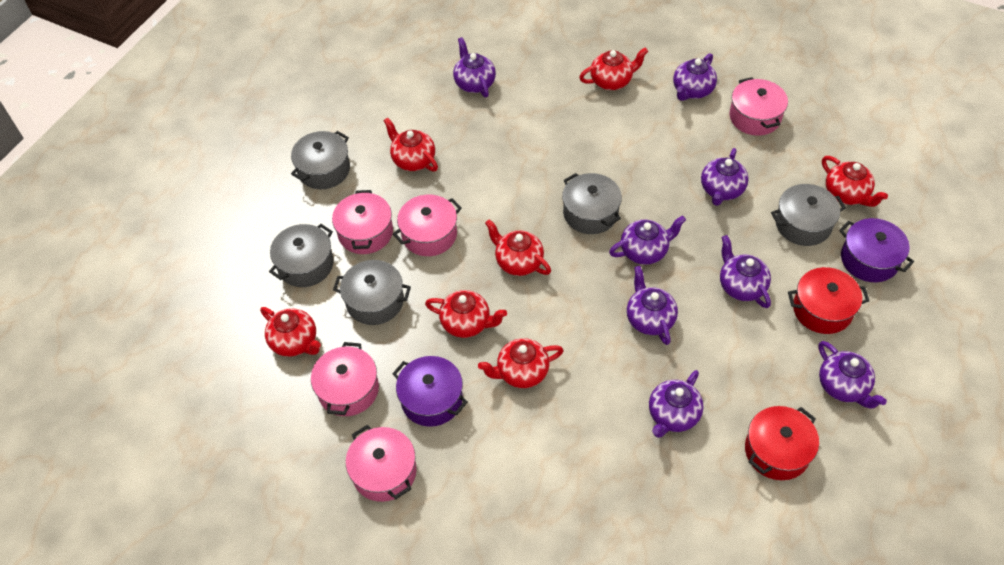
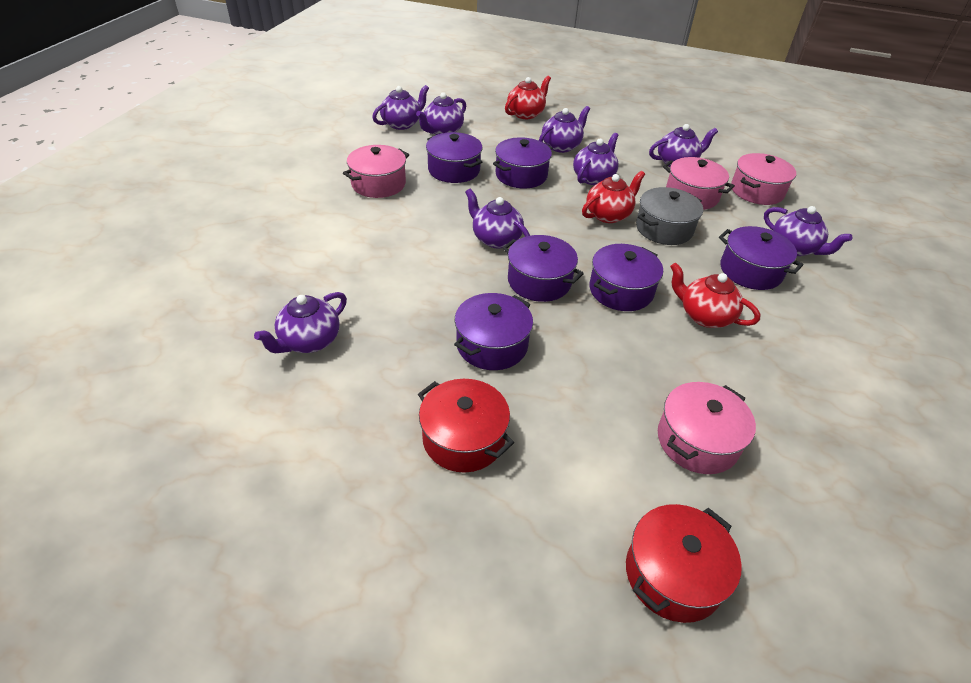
grey pot: 5 -> 1
pink pot: 5 -> 4
purple pot: 2 -> 6
red teapot: 7 -> 3

